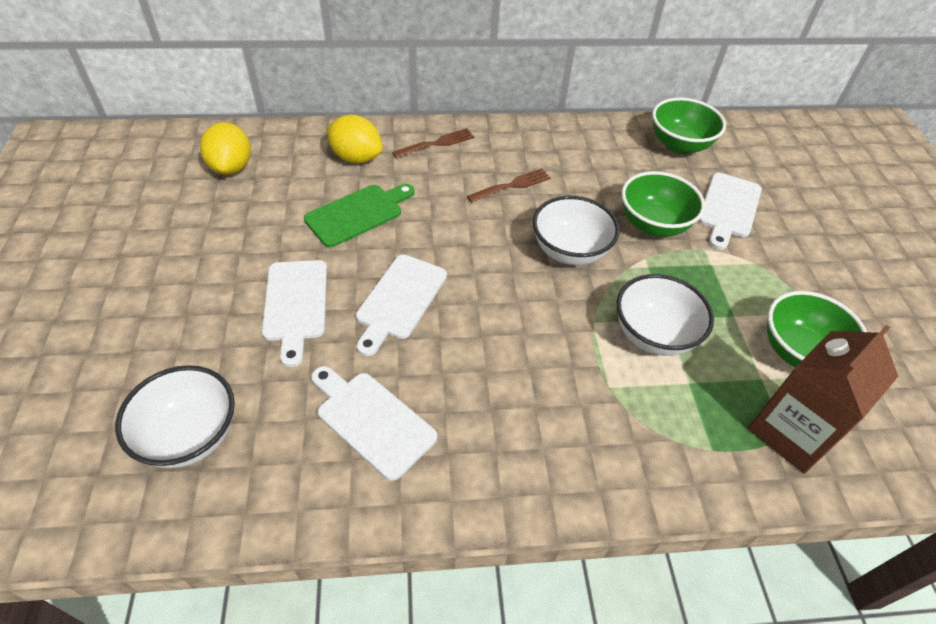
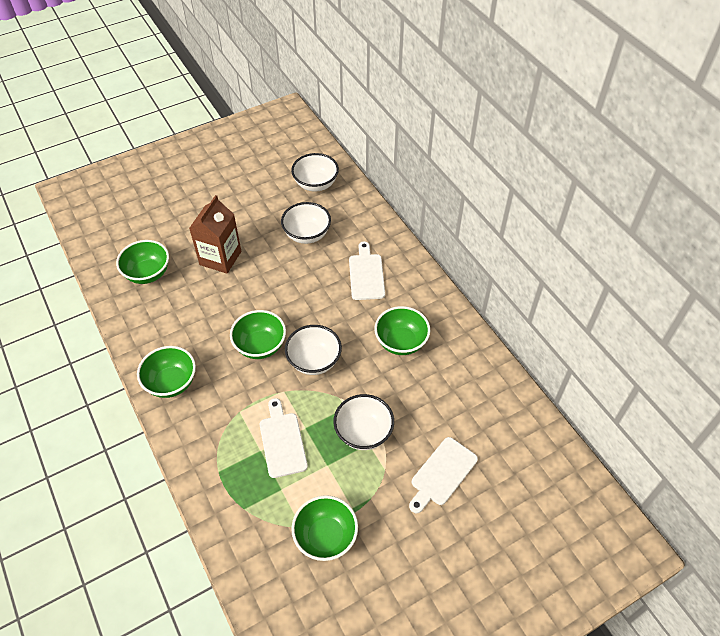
brown fork: 2 -> 0
green bowl: 3 -> 5
green cutting board: 1 -> 0
white bowl: 3 -> 4
white cutting board: 4 -> 3
yellow lemon: 2 -> 0

